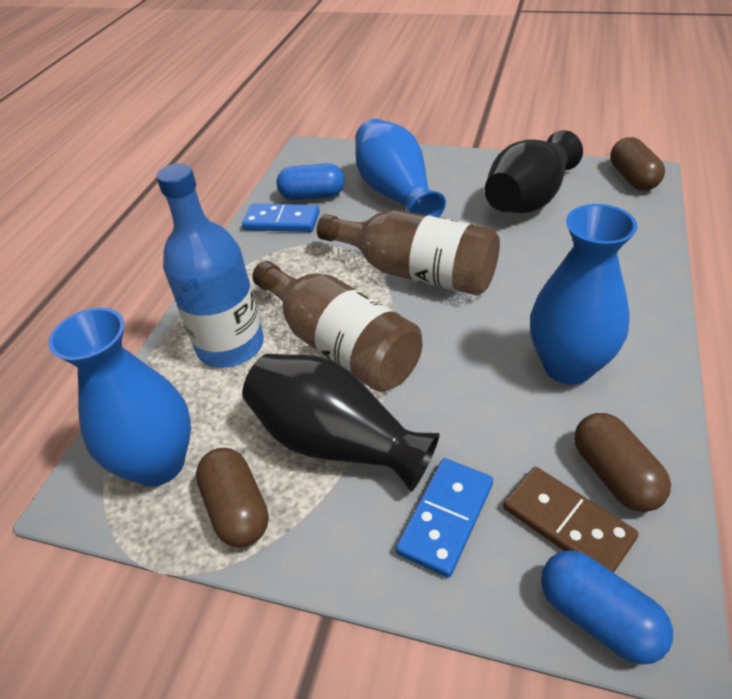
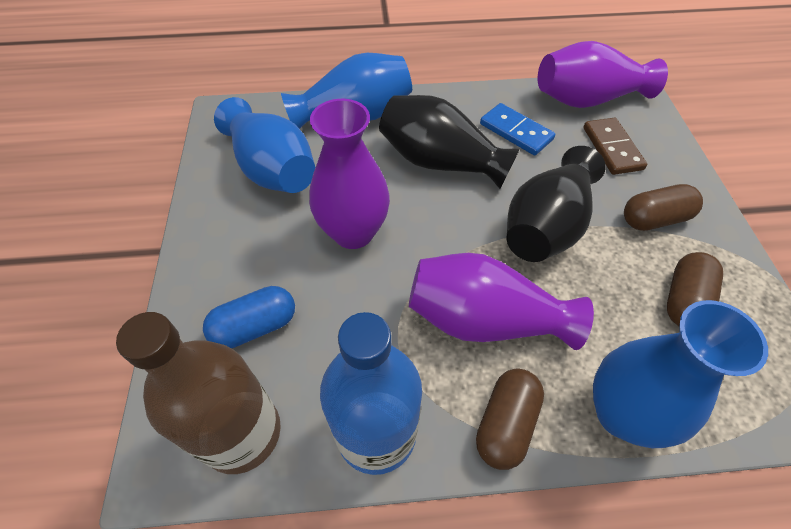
blue capsule: 2 -> 1
blue domino: 2 -> 1
brown bottle: 2 -> 1
purple vase: 0 -> 3

